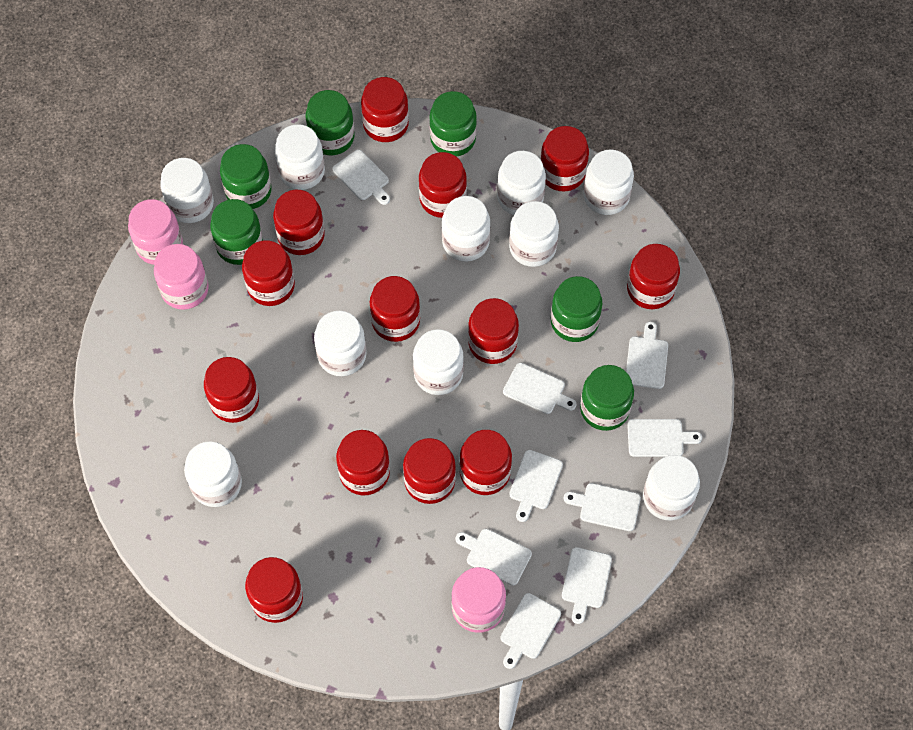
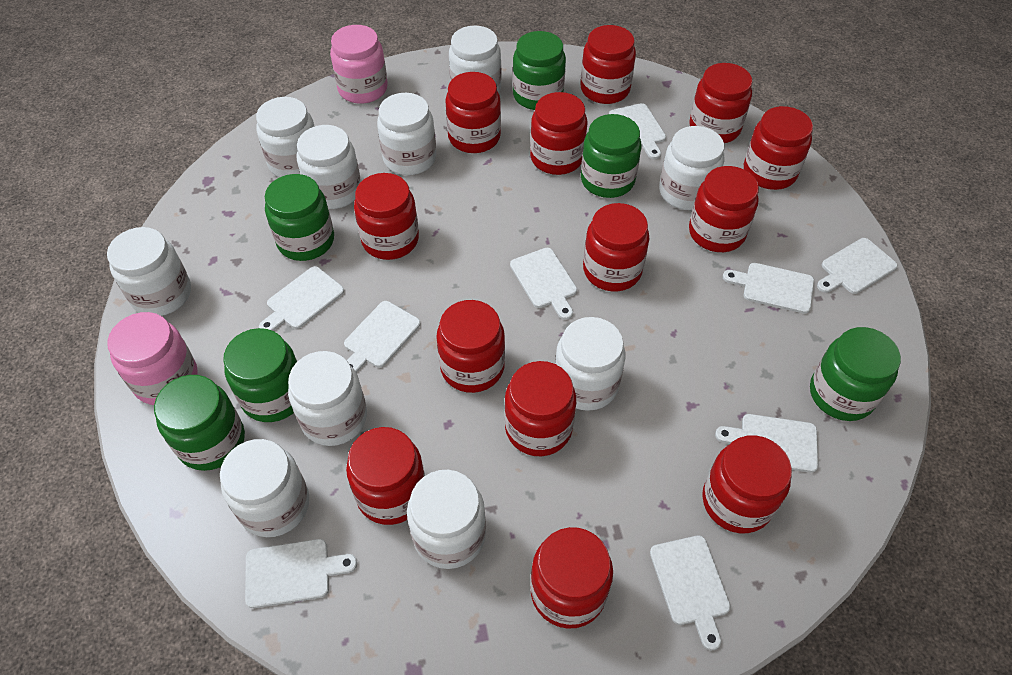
pink jar: 3 -> 2

